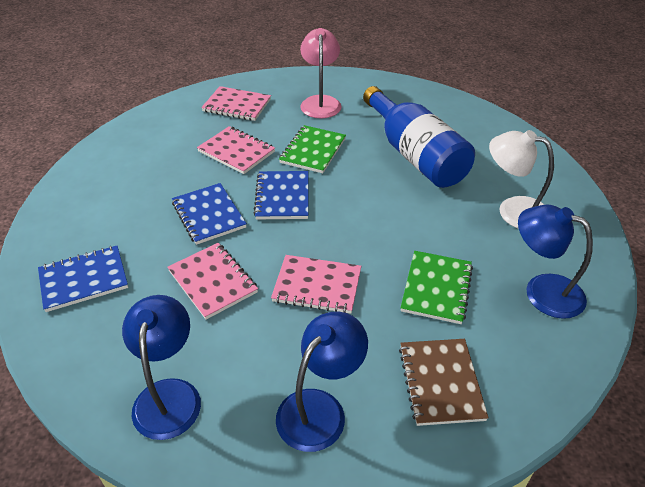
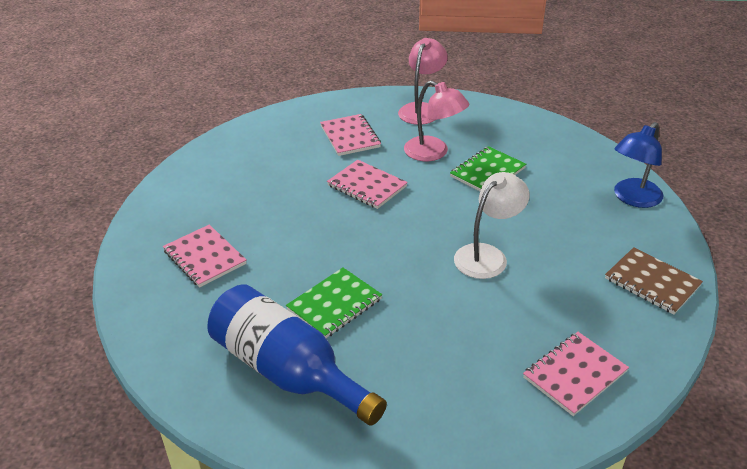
blue lamp: 3 -> 1
blue notebook: 3 -> 0
pink lamp: 1 -> 2

